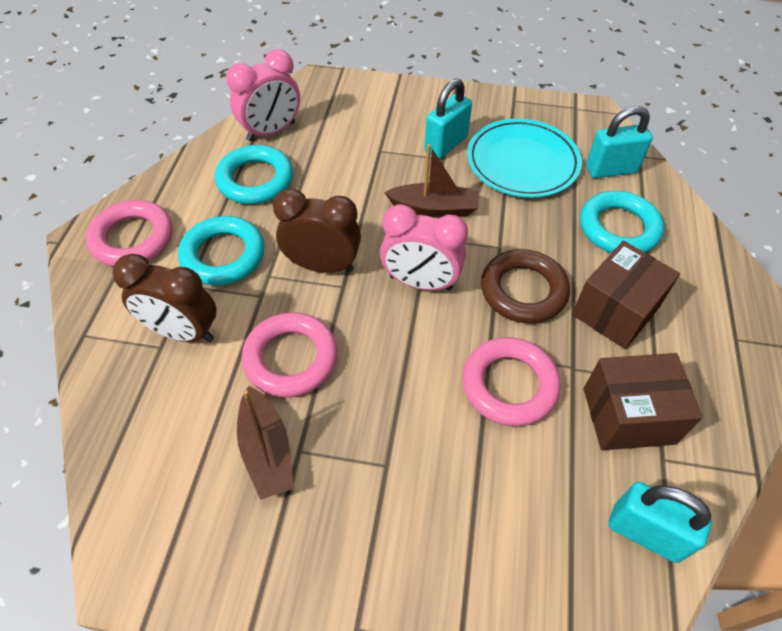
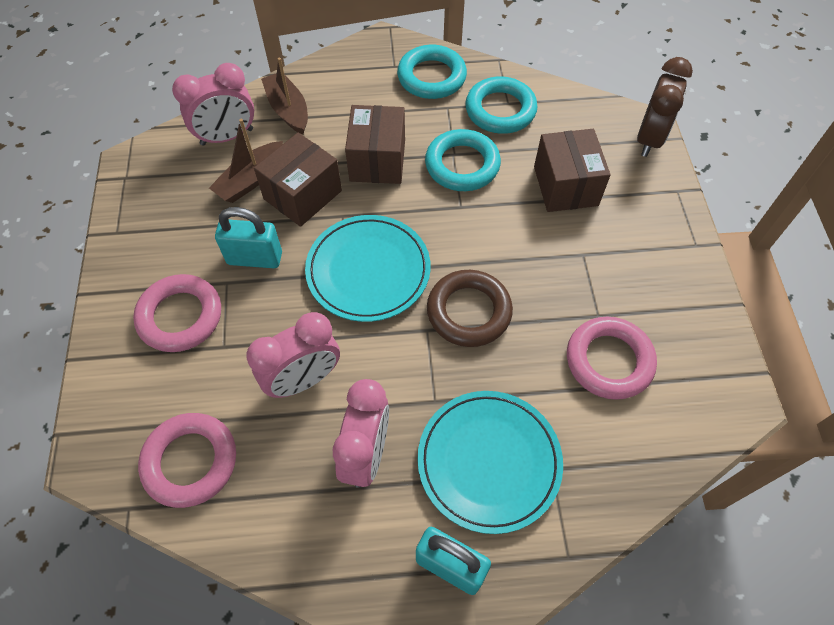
brown box: 2 -> 3
brown clock: 2 -> 1
pink clock: 2 -> 3
turquoise padlock: 3 -> 2
turquoise plate: 1 -> 2

